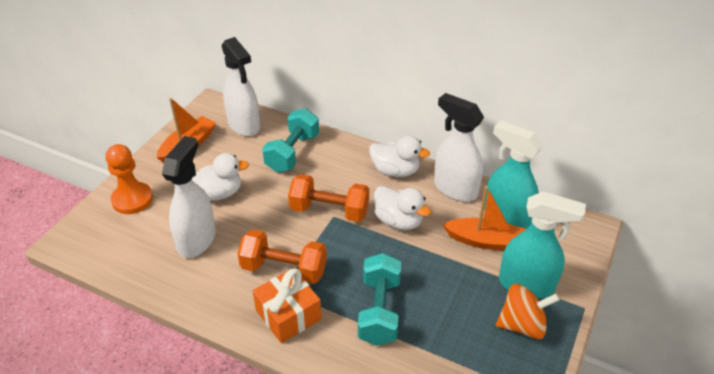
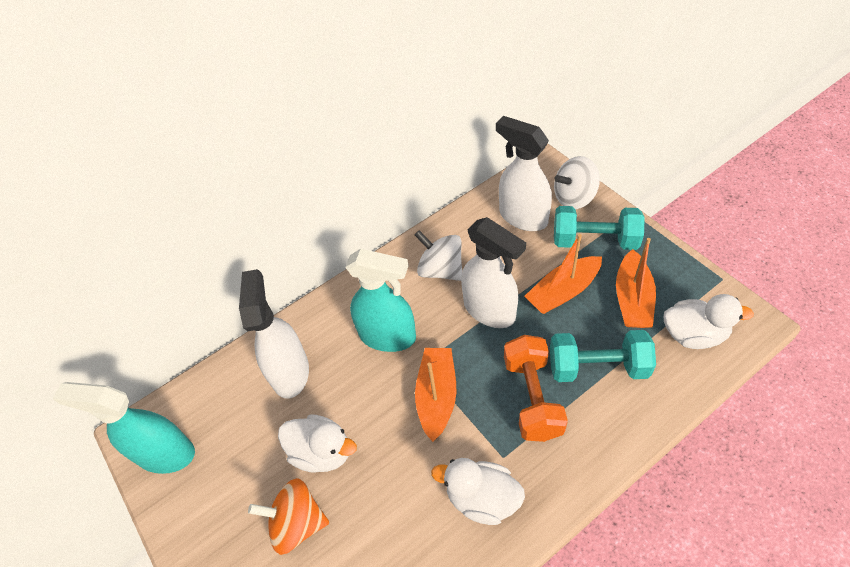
orange boat: 2 -> 3
orange dumbbell: 2 -> 1
orange gift: 1 -> 0
orange pawn: 1 -> 0
white spinning top: 0 -> 2

